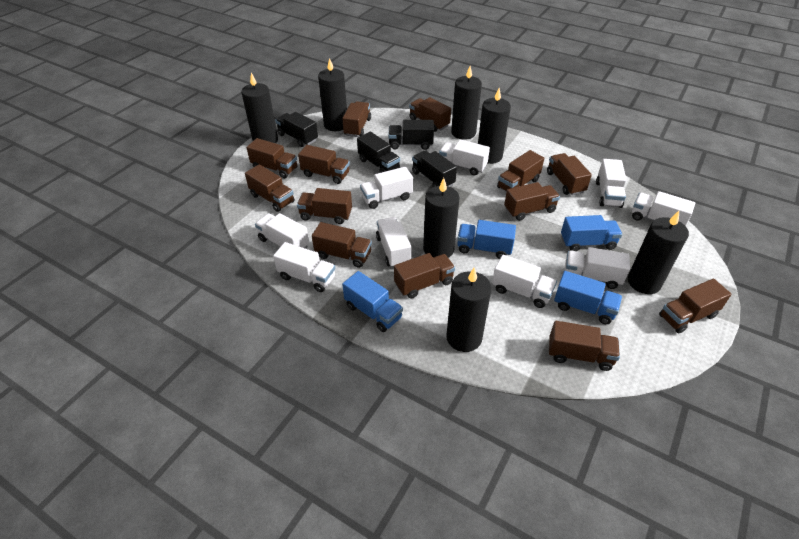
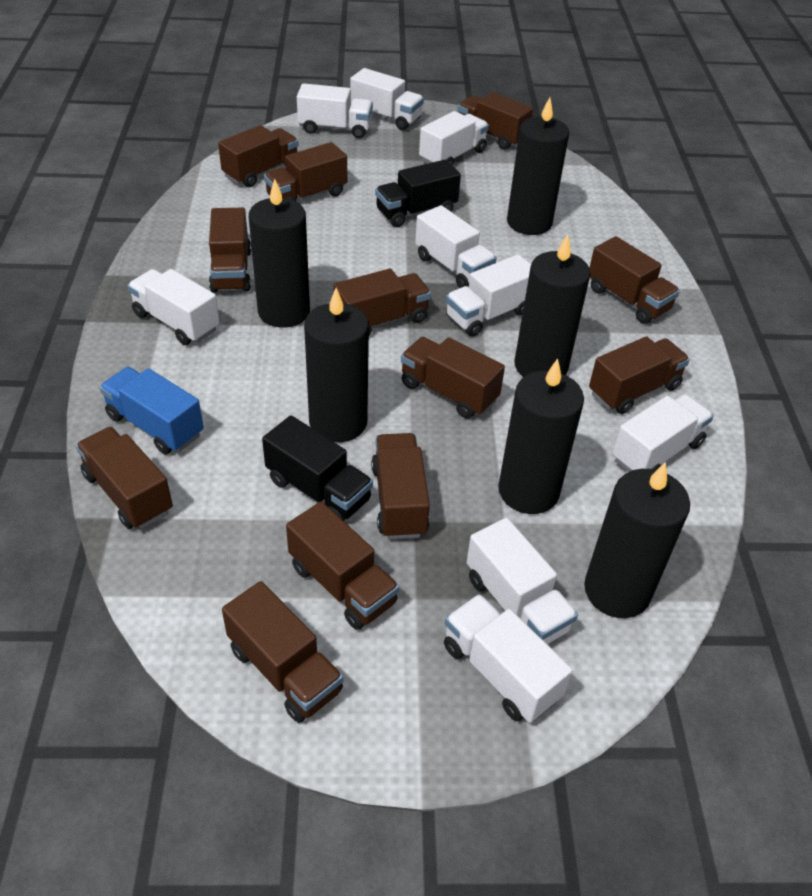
black candle: 7 -> 6
black truck: 4 -> 2
blue truck: 4 -> 1
brown truck: 13 -> 12

